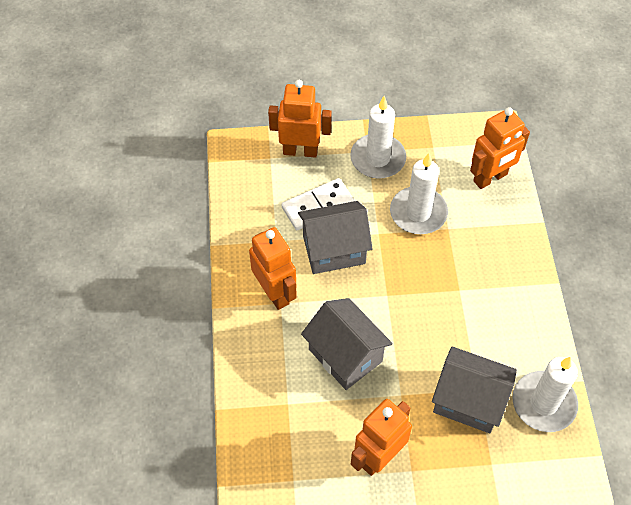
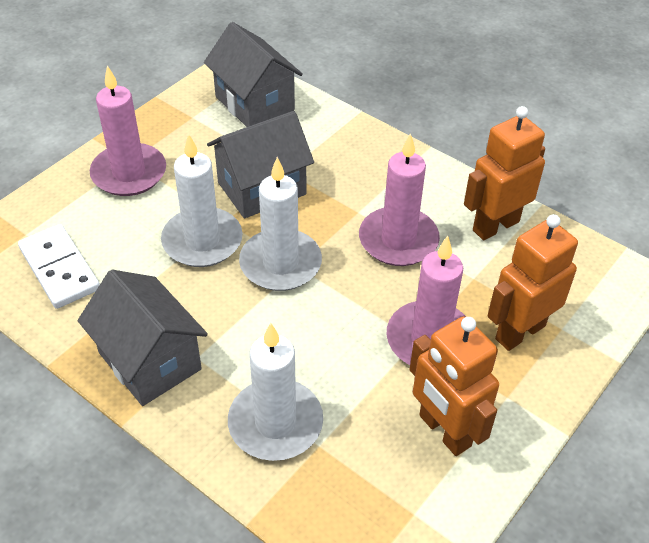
orange robot: 4 -> 3
pink candle: 0 -> 3

